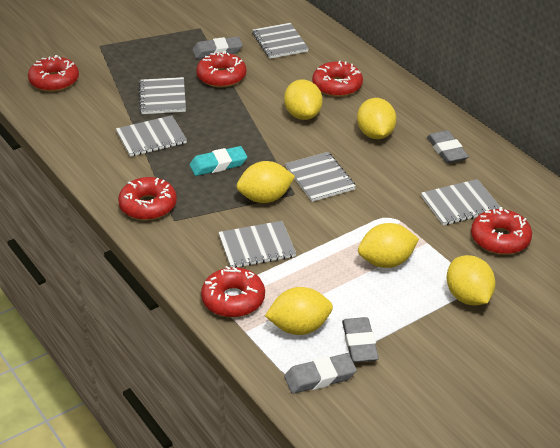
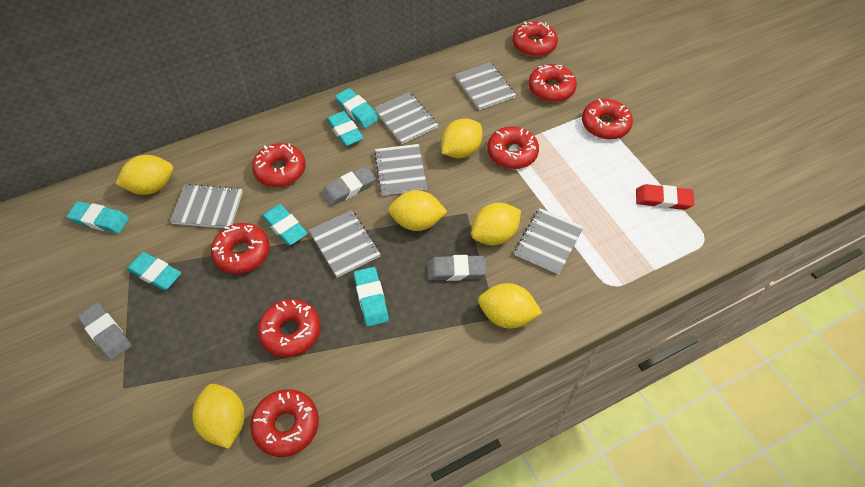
grey eraser: 4 -> 3
red donut: 6 -> 8
red eraser: 0 -> 1
turquoise eraser: 1 -> 6

